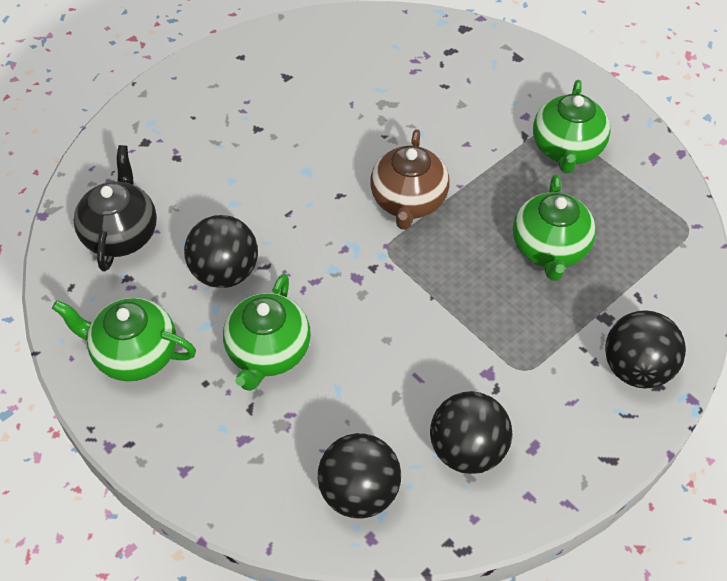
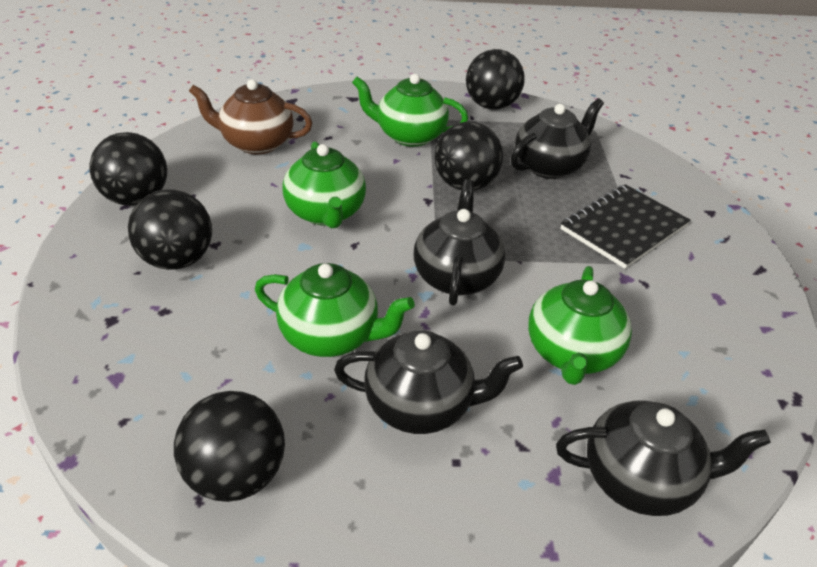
black ball: 4 -> 5
black notebook: 0 -> 1
black teapot: 1 -> 4

